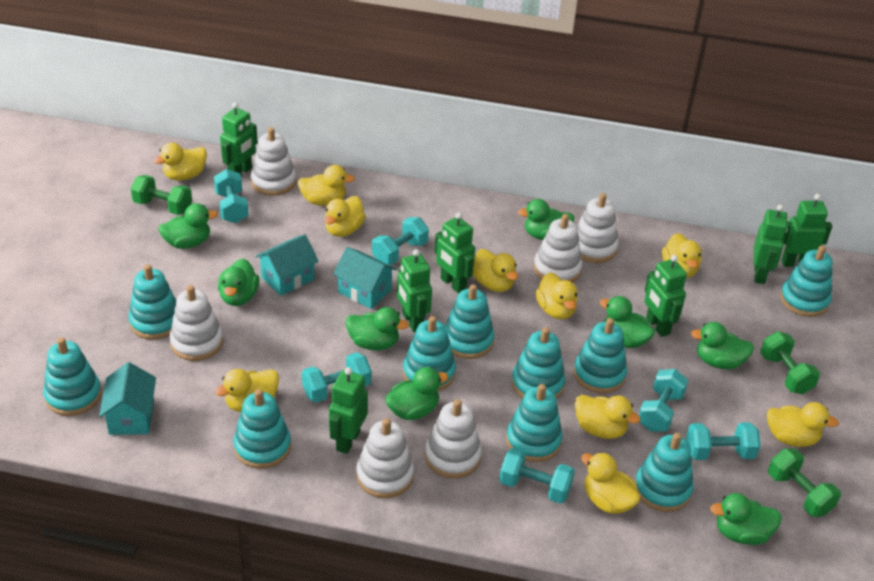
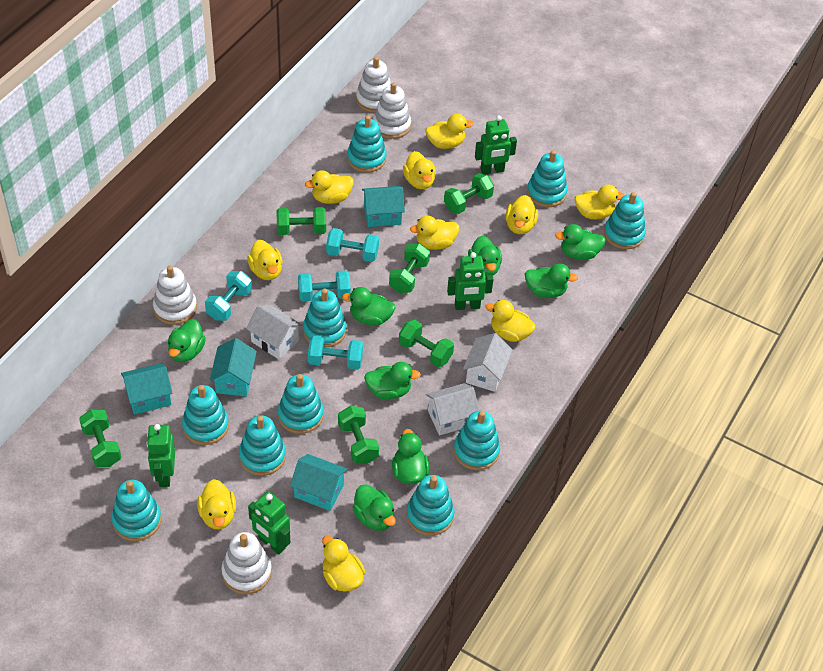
green dumbbell: 3 -> 6
green robot: 7 -> 4
turquoise dumbbell: 6 -> 4
turquoise house: 3 -> 4
white house: 0 -> 3
white stacking toy: 6 -> 4

